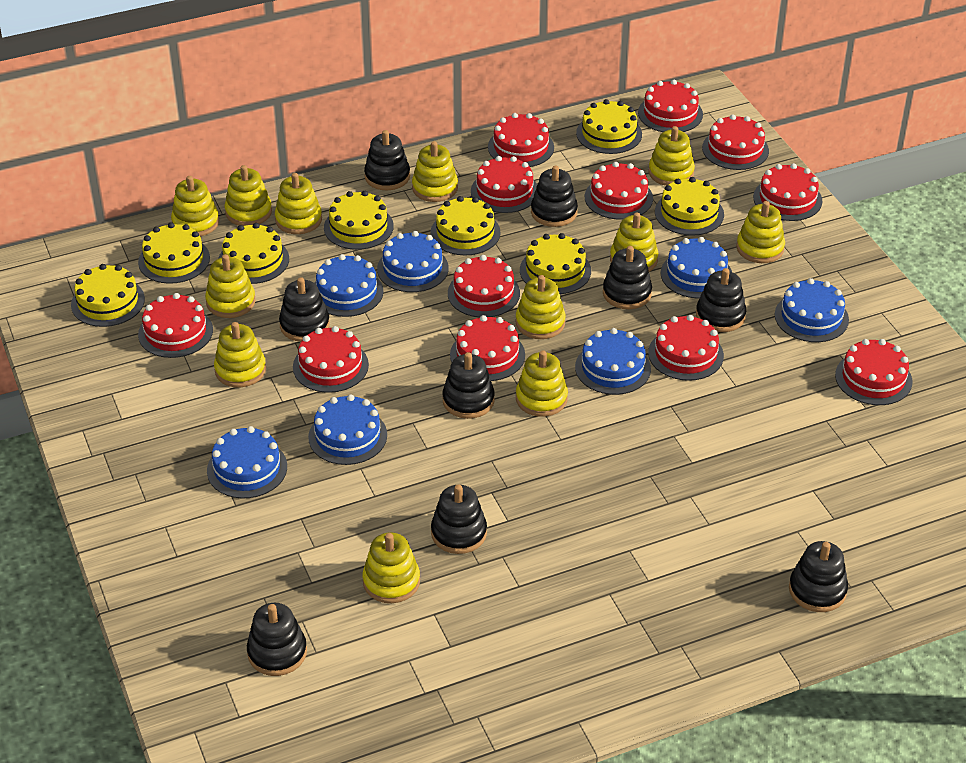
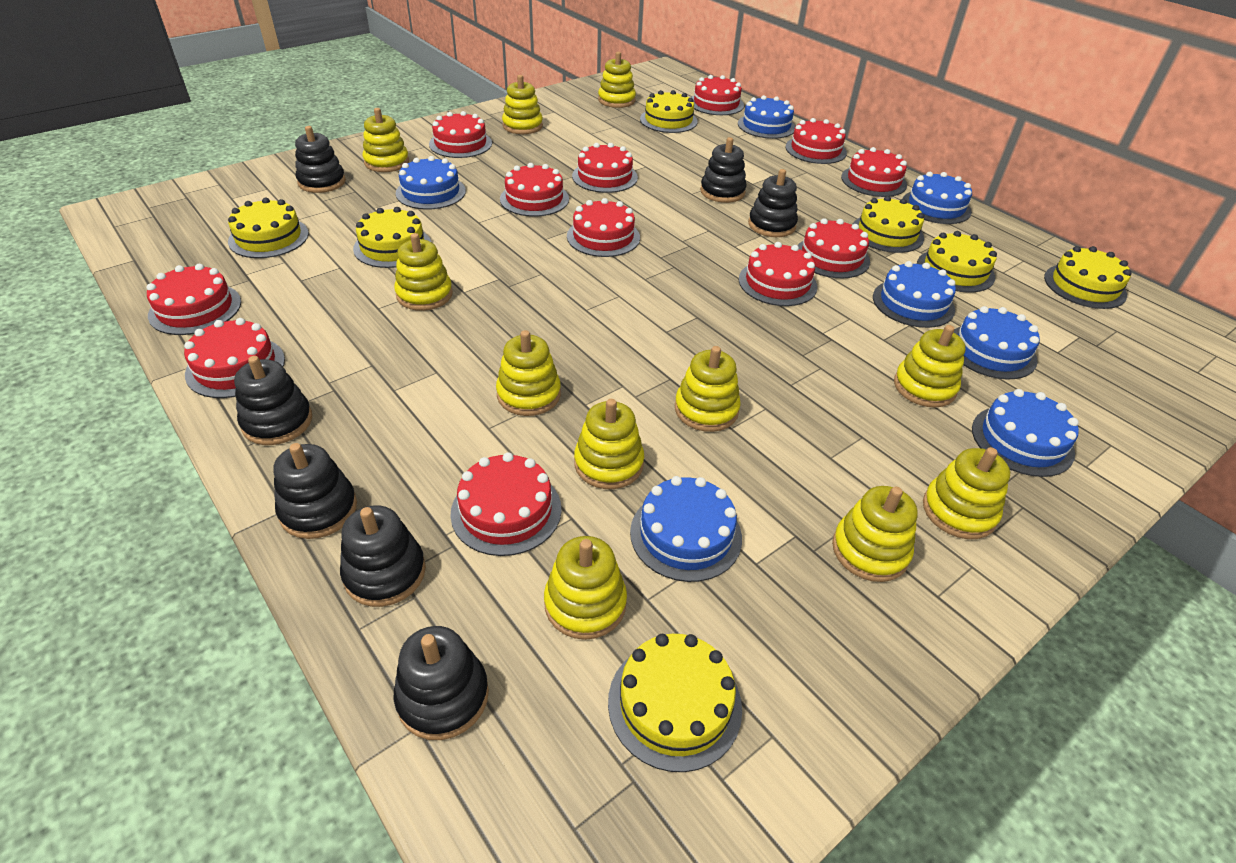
black stacking toy: 9 -> 7
yellow cake: 8 -> 7
yellow stacking toy: 12 -> 11

